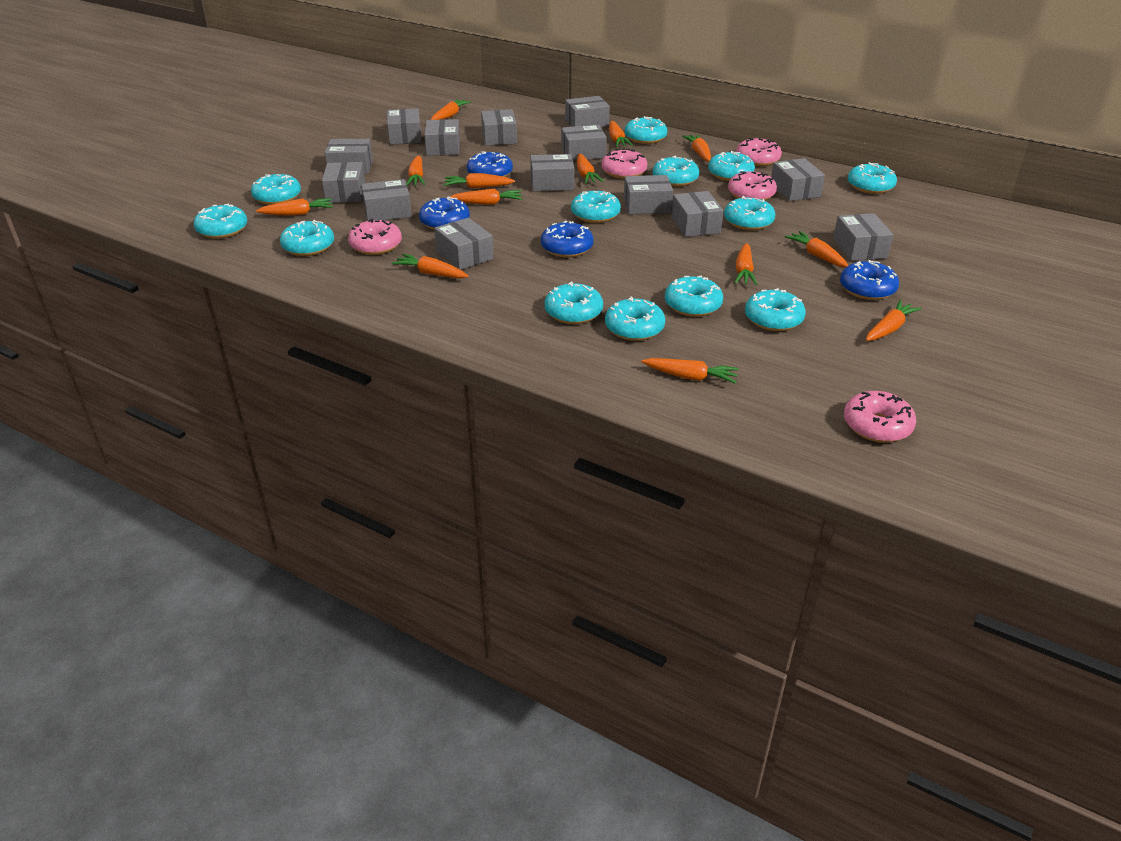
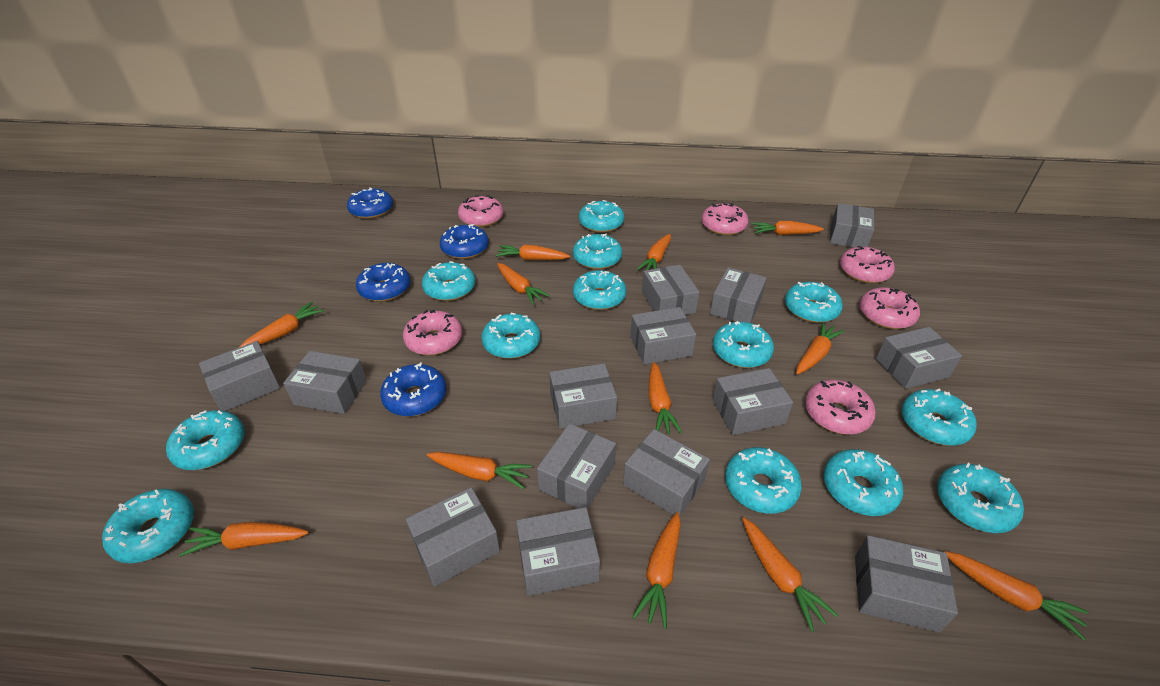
orange carrot: 13 -> 12
pink donut: 5 -> 6

